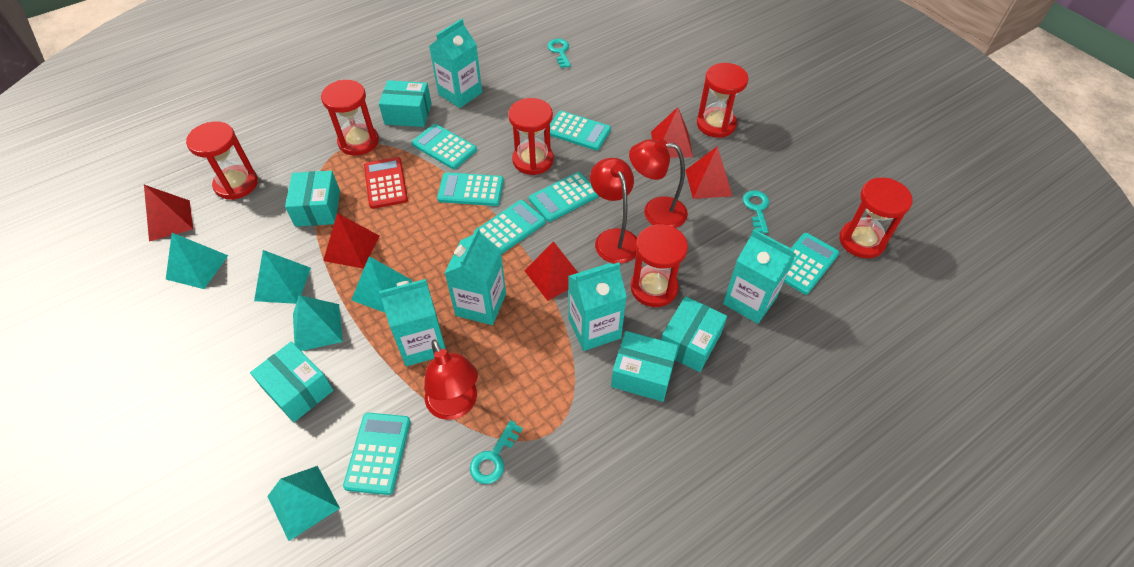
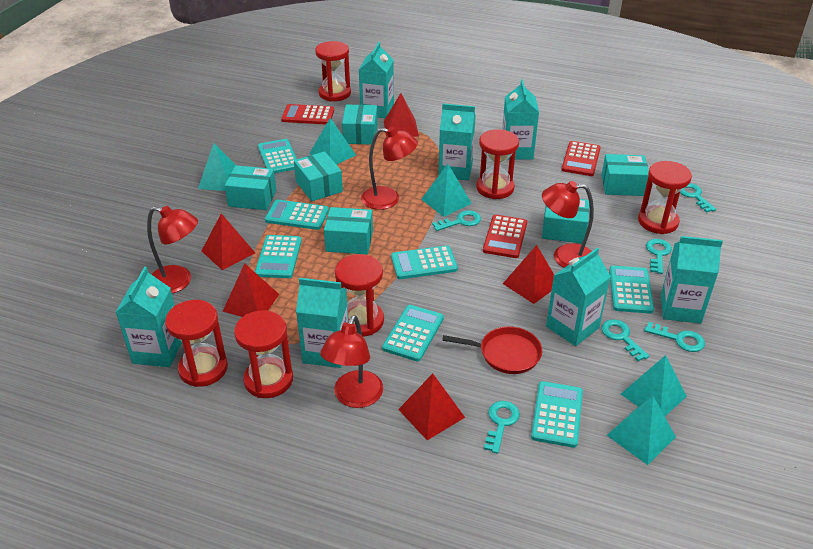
red calculator: 1 -> 3
red lamp: 3 -> 4
red pan: 0 -> 1
turquoise box: 5 -> 6
turquoise carton: 5 -> 7
turquoise key: 3 -> 6

